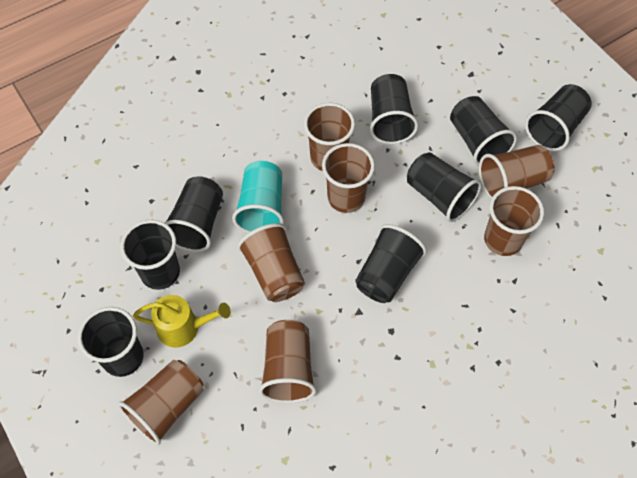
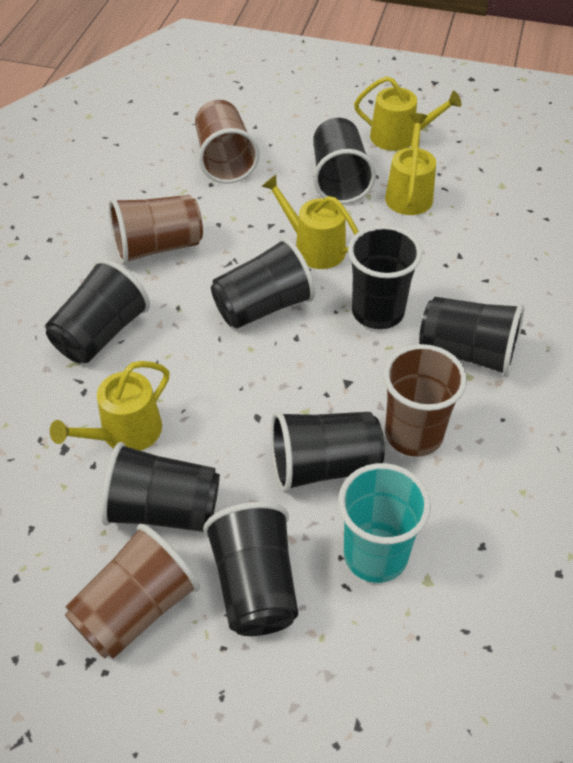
brown cup: 7 -> 4
yellow watering can: 1 -> 4

